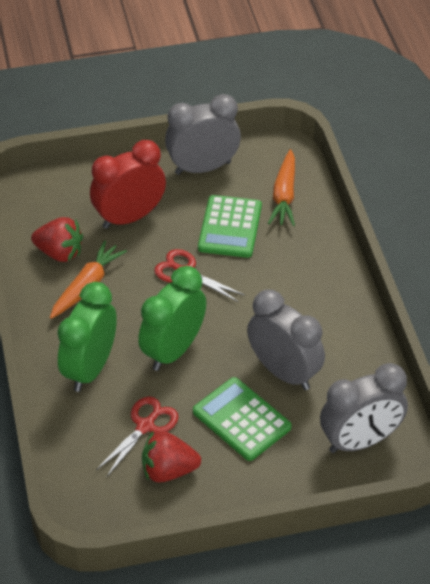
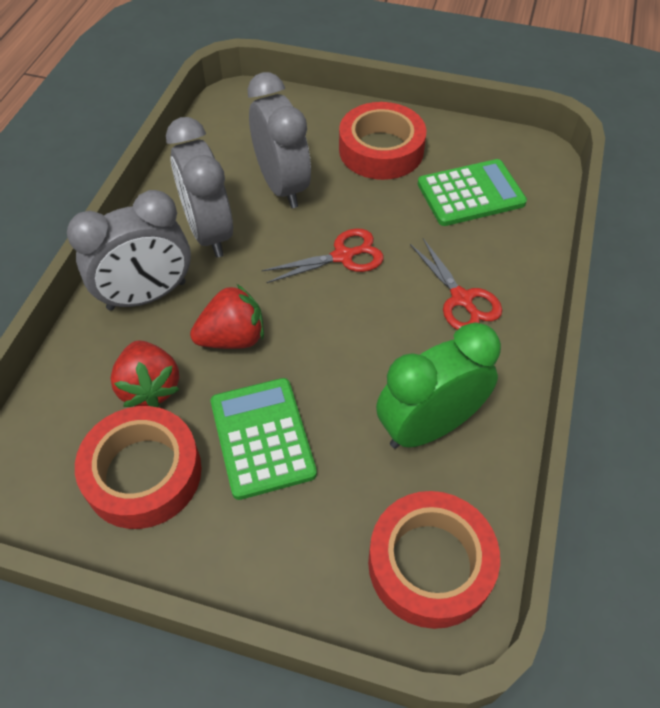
green clock: 2 -> 1
orange carrot: 2 -> 0
red clock: 1 -> 0
red tape: 0 -> 3

